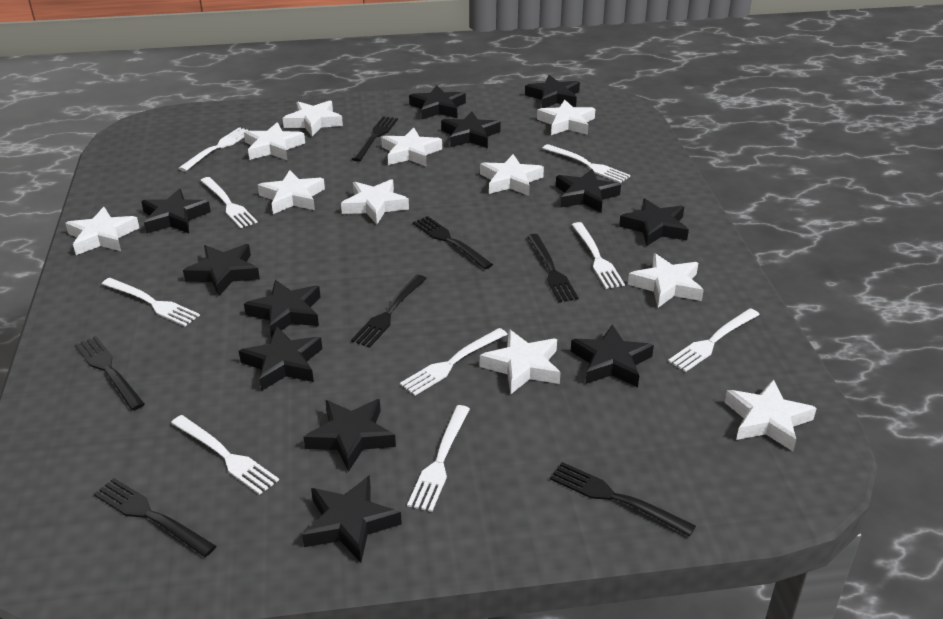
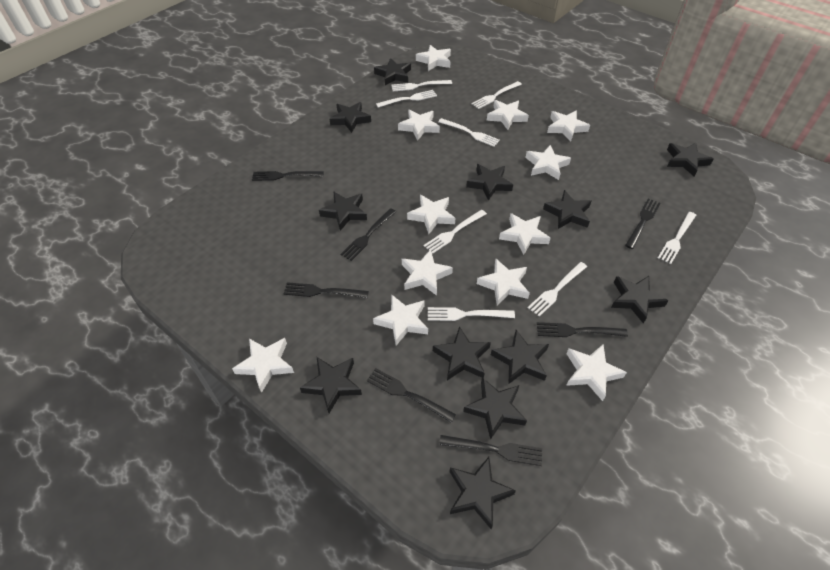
white fork: 9 -> 8
white star: 11 -> 12

